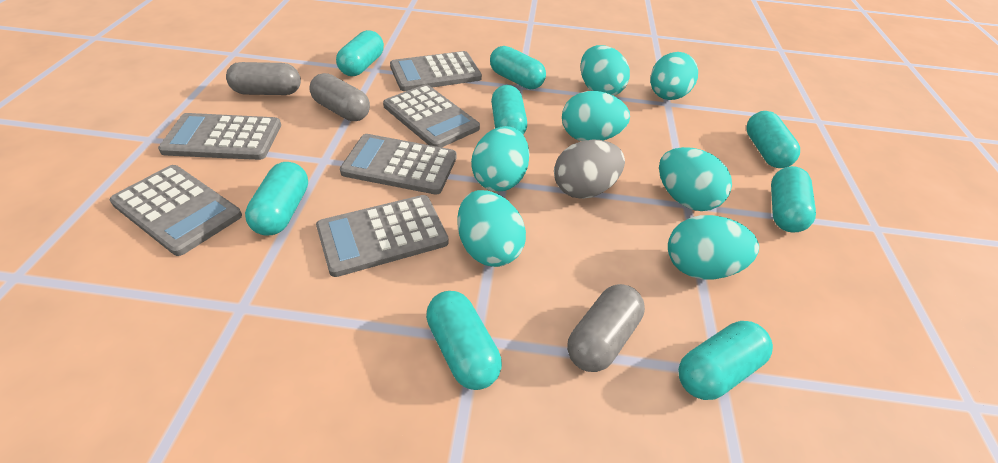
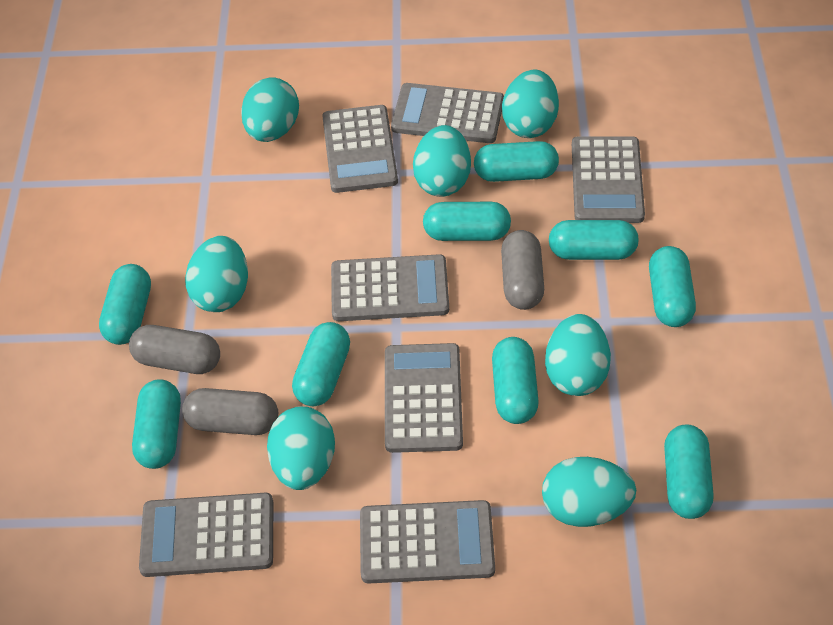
grey calculator: 6 -> 7
grey egg: 1 -> 0
turquoise capsule: 8 -> 9

